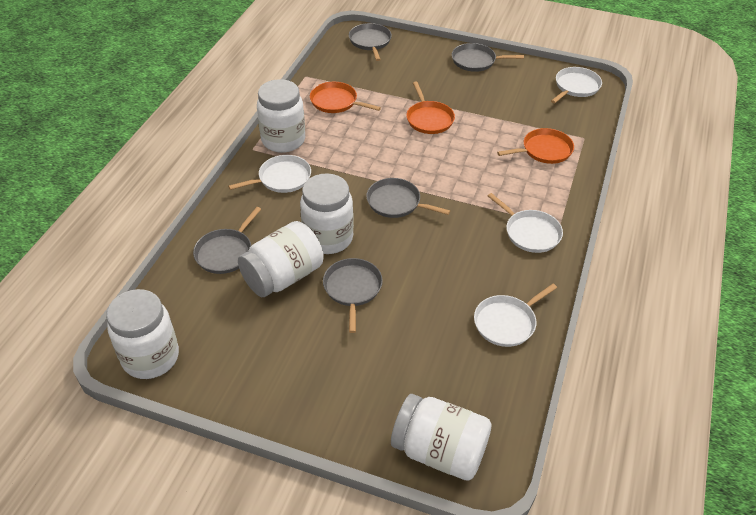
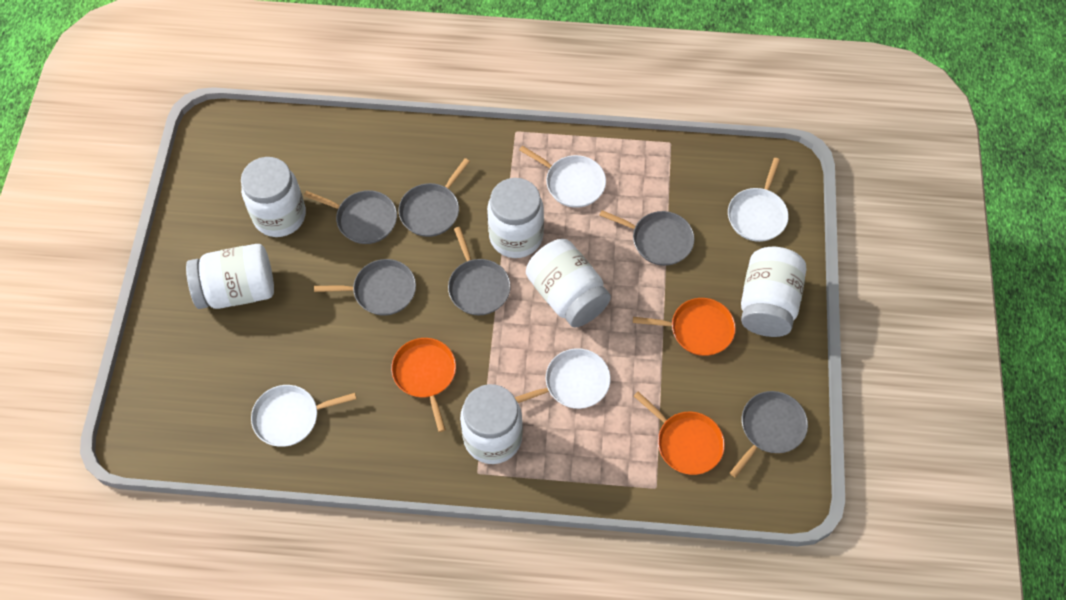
grey pan: 5 -> 6
white jar: 5 -> 6

